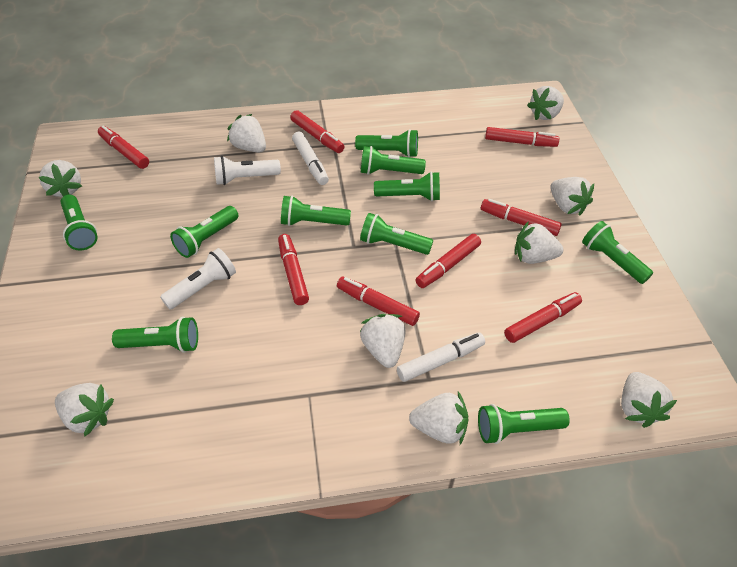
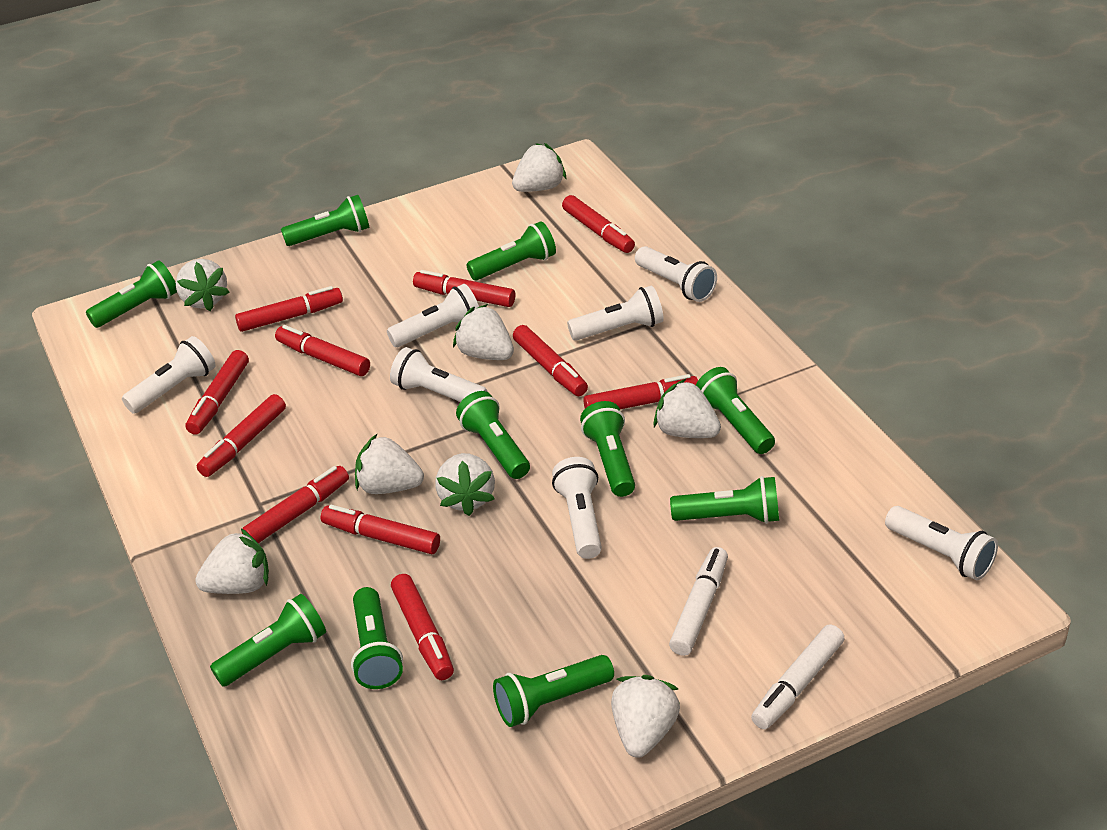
red marker: 8 -> 11
white flashlight: 2 -> 7
white strawberry: 9 -> 8

